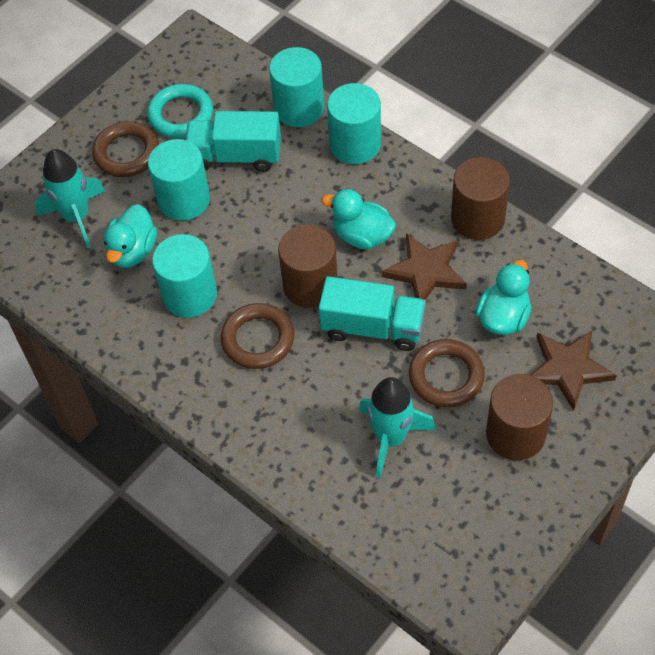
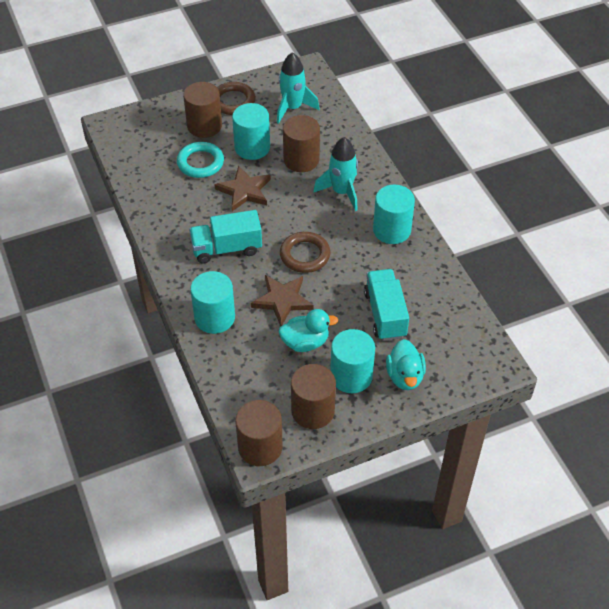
brown cylinder: 3 -> 4
brown ring: 3 -> 2
turquoise duck: 3 -> 2

